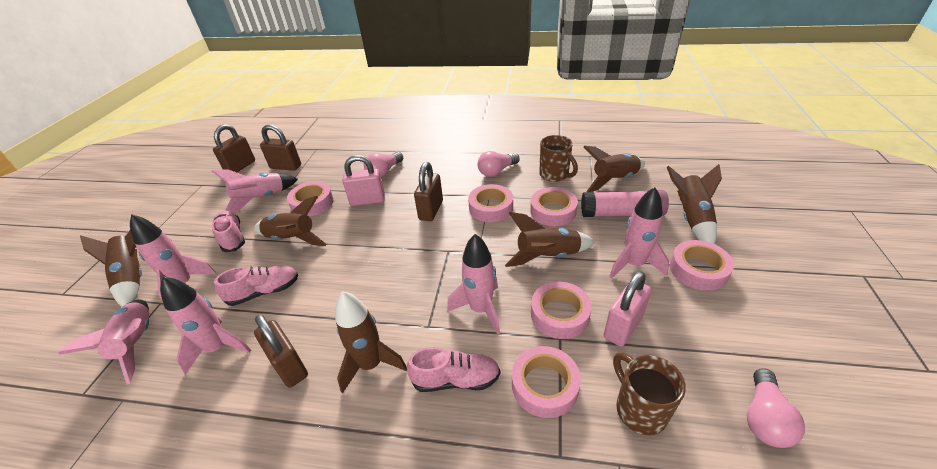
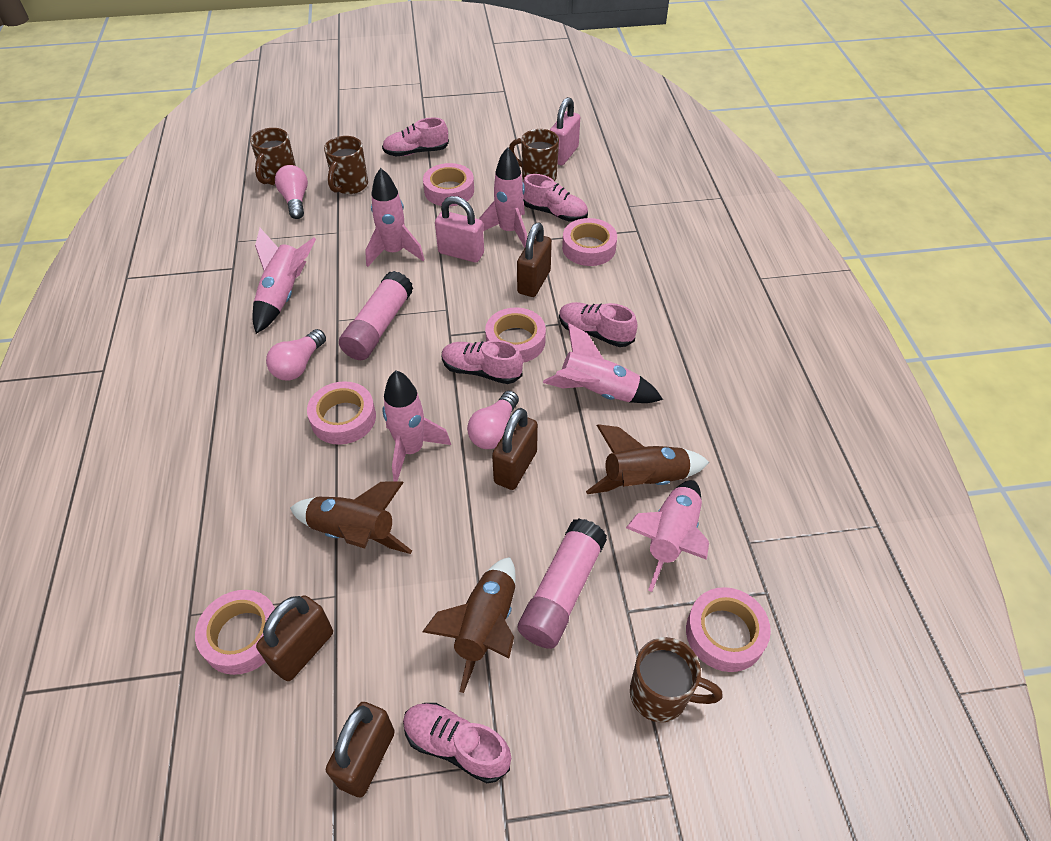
brown mug: 2 -> 4
brown rocket: 6 -> 3
pink glue stick: 1 -> 2
pink shoe: 3 -> 5

